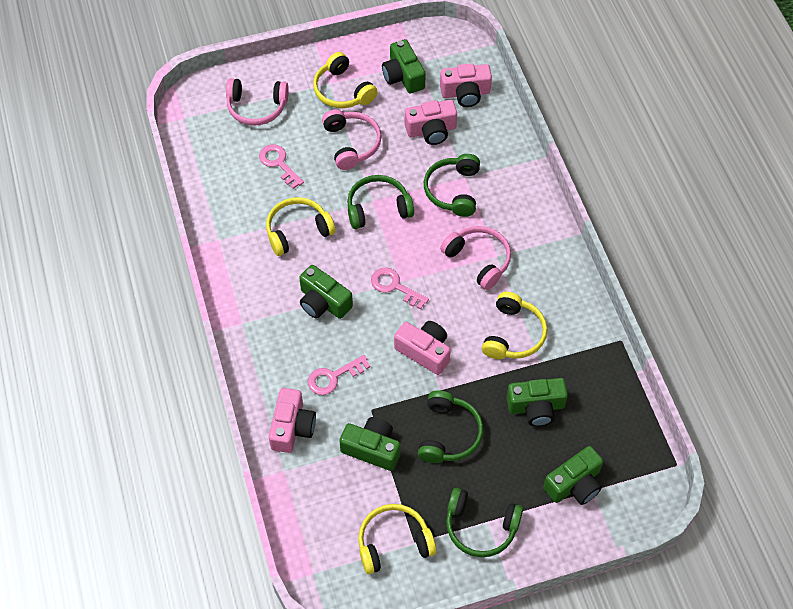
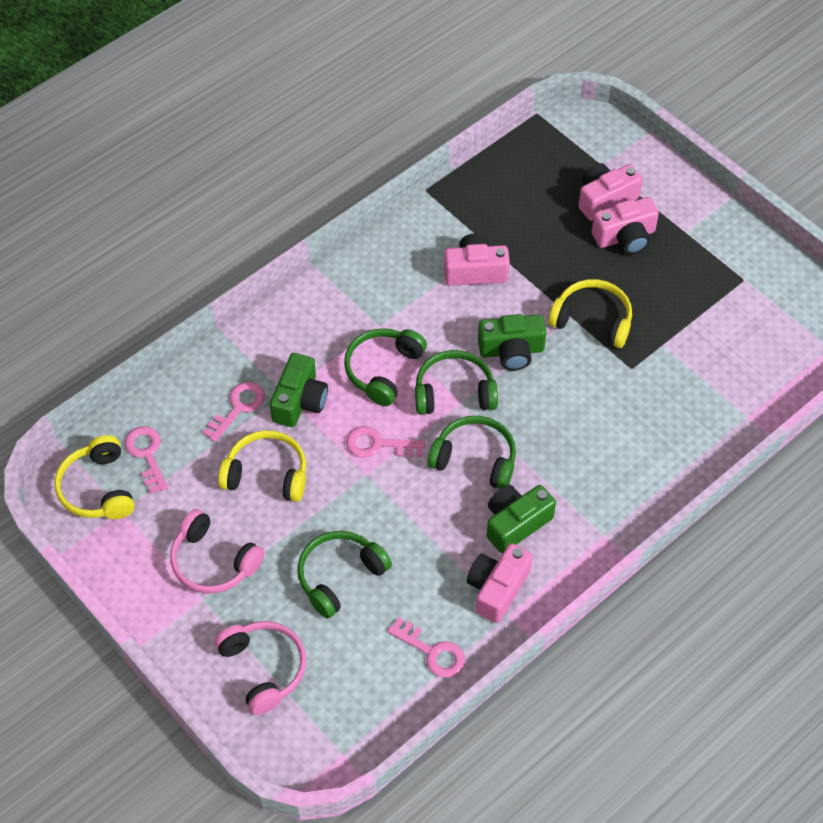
green camera: 5 -> 3
pink headphones: 3 -> 2
pink key: 3 -> 4
yellow headphones: 4 -> 3

